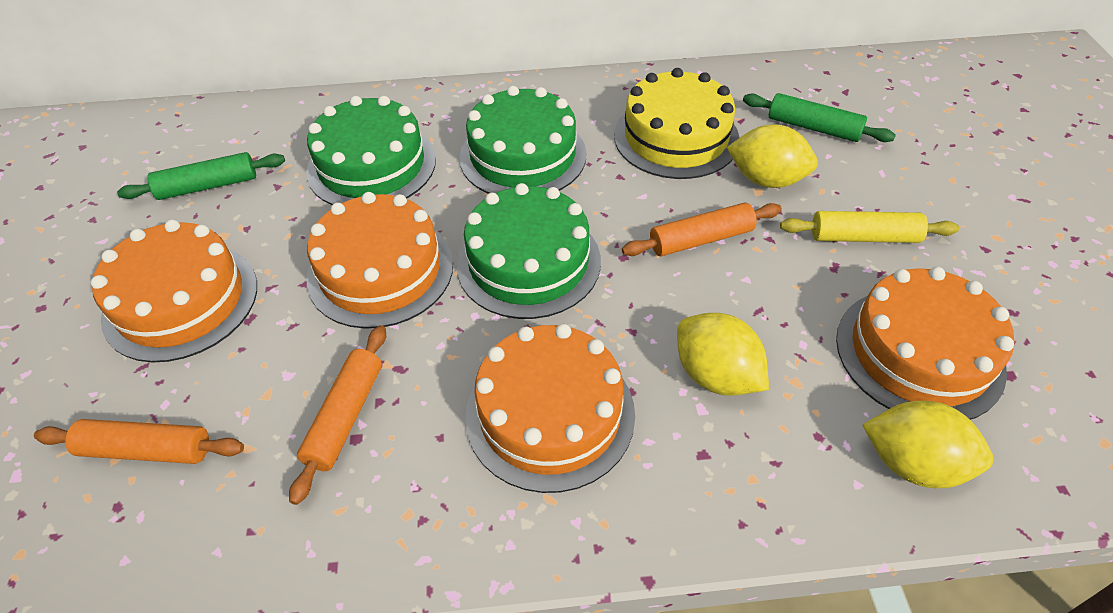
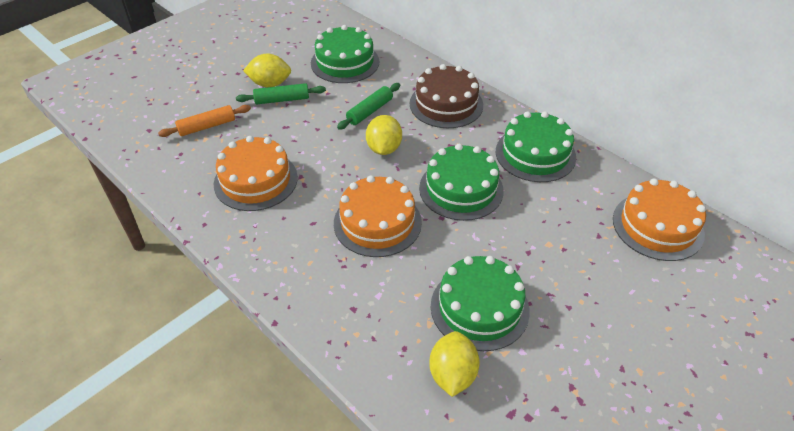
brown cake: 0 -> 1
green cake: 3 -> 4
orange cake: 4 -> 3
orange rolling pin: 3 -> 1
yellow cake: 1 -> 0
yellow rolling pin: 1 -> 0

